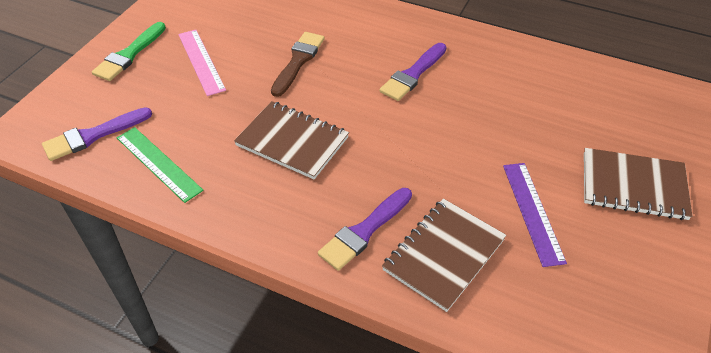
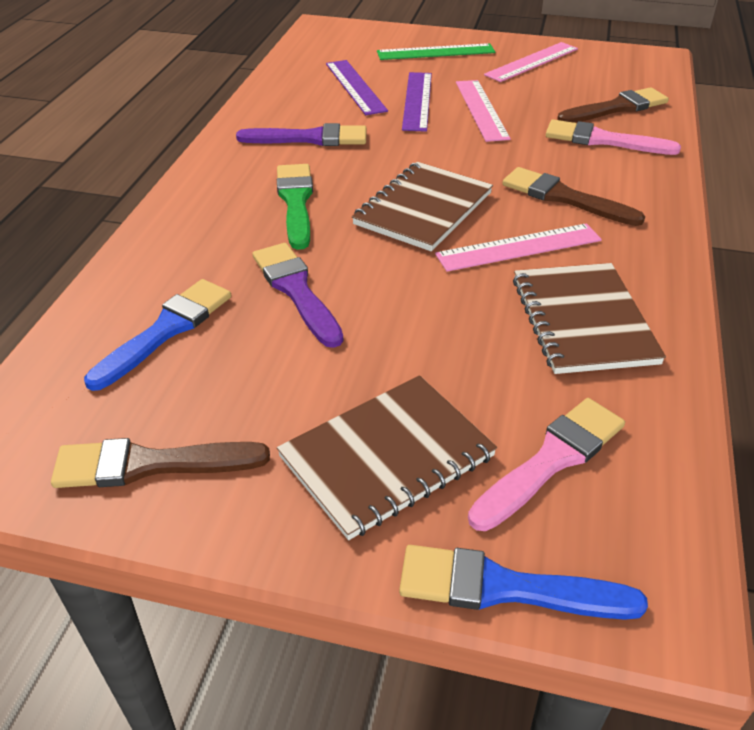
blue brush: 0 -> 2
brown brush: 1 -> 3
pink brush: 0 -> 2
pink ruler: 1 -> 3
purple brush: 3 -> 2
purple ruler: 1 -> 2

